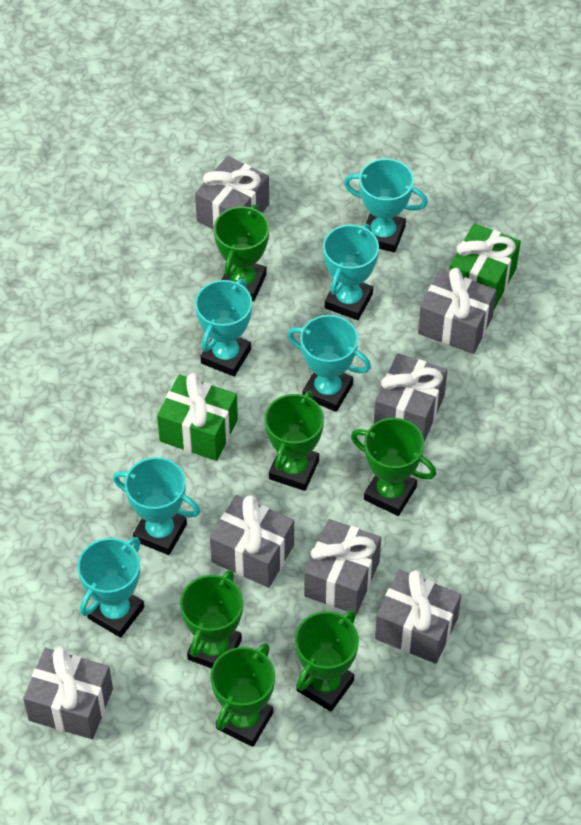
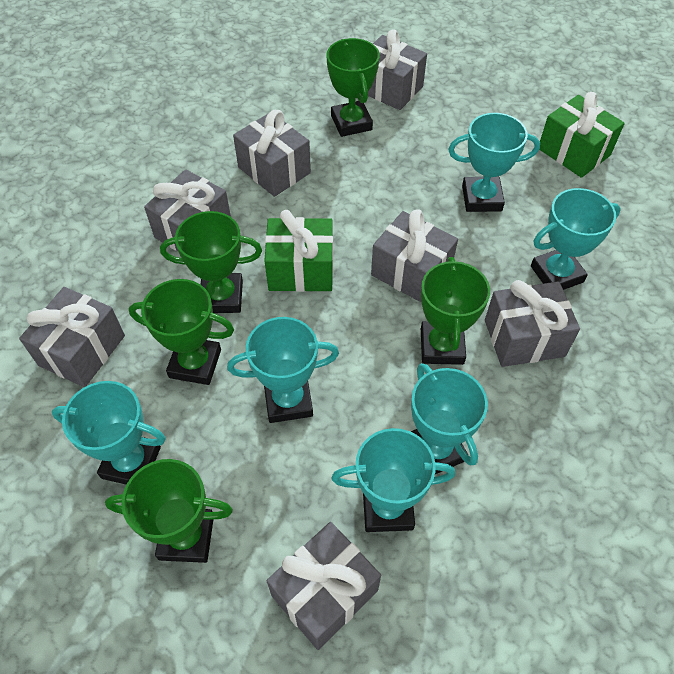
green trophy: 6 -> 5

